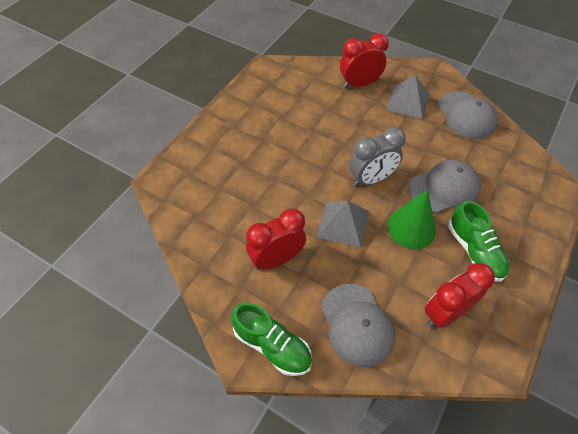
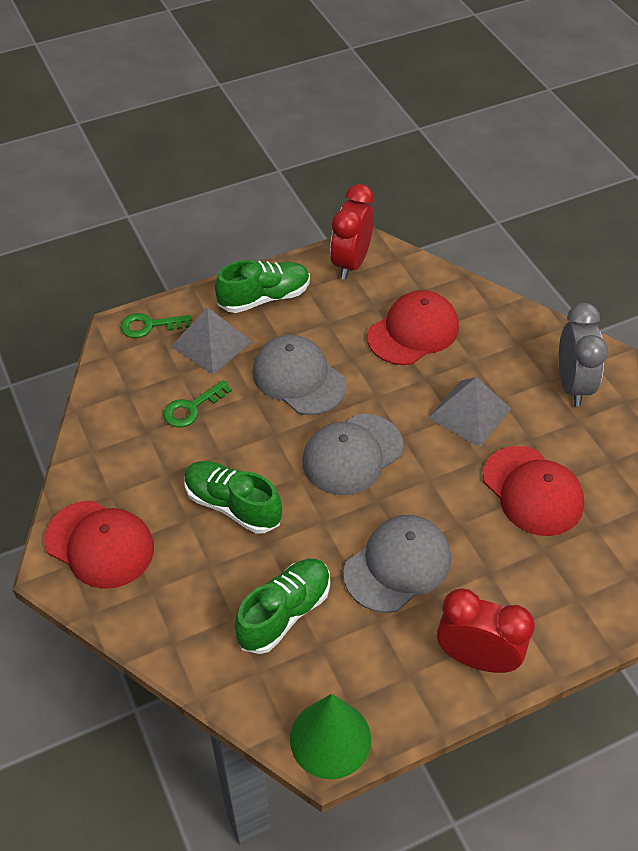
green key: 0 -> 2
green shoe: 2 -> 3
red cap: 0 -> 3
red clock: 3 -> 2

